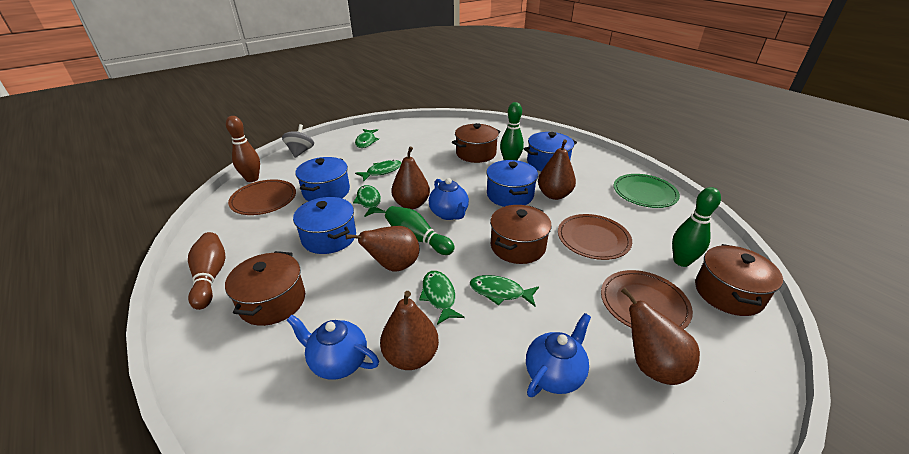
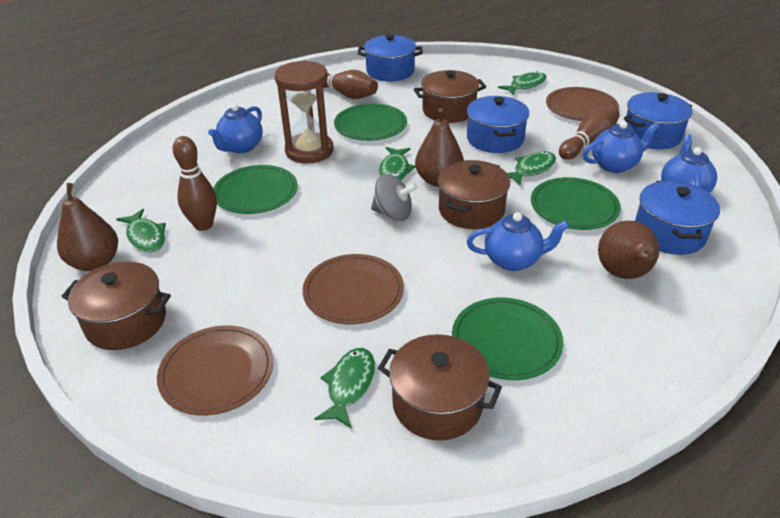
blue teapot: 3 -> 4
brown bowling pin: 2 -> 3
brown hourglass: 0 -> 1
brown pear: 5 -> 3
green bowling pin: 3 -> 0
green plate: 1 -> 4

